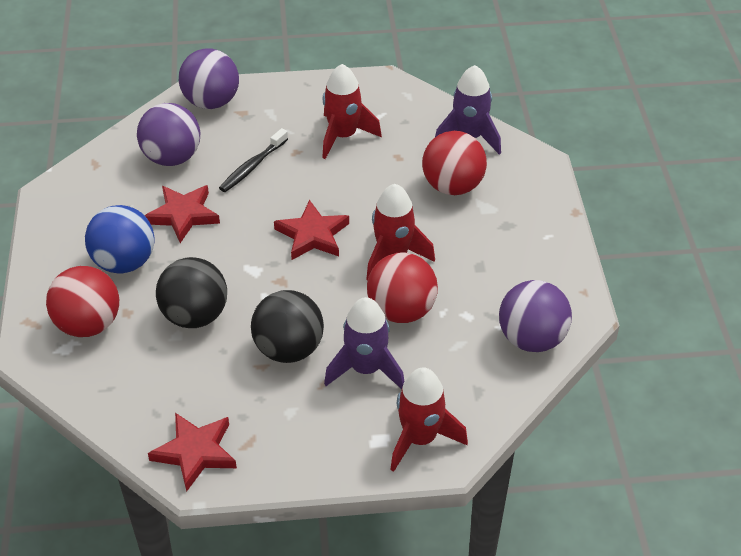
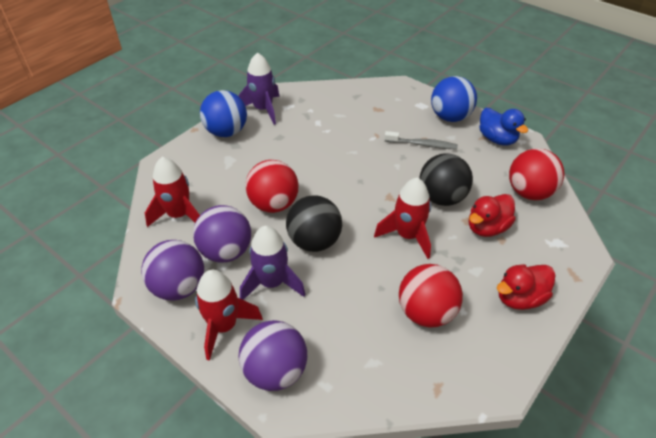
black toothbrush: 1 -> 0
blue ball: 1 -> 2
blue duck: 0 -> 1
grey toothbrush: 0 -> 1
red duck: 0 -> 2
red star: 3 -> 0

